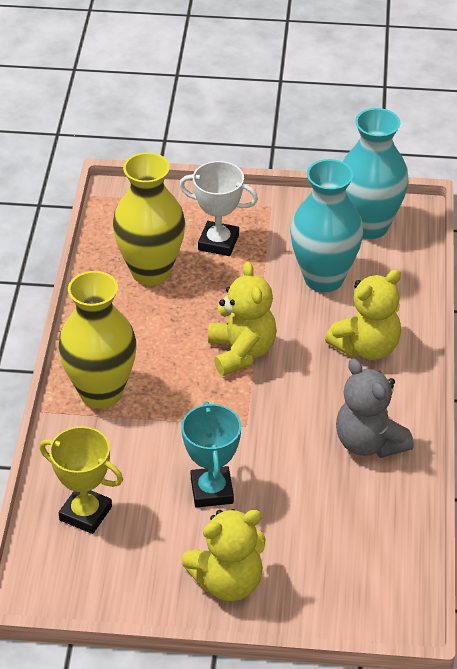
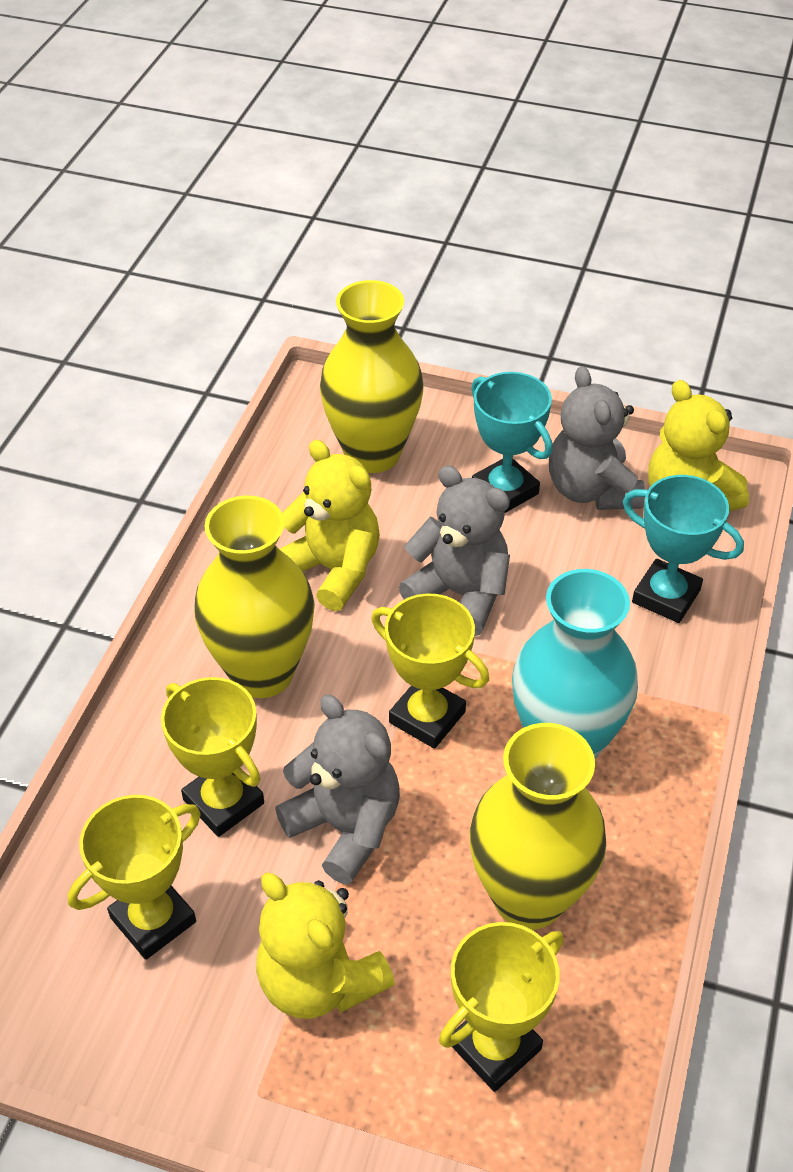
grey teddy bear: 1 -> 3
turquoise trophy: 1 -> 2
turquoise vase: 2 -> 1
white trophy: 1 -> 0
yellow trophy: 1 -> 4
yellow vase: 2 -> 3

